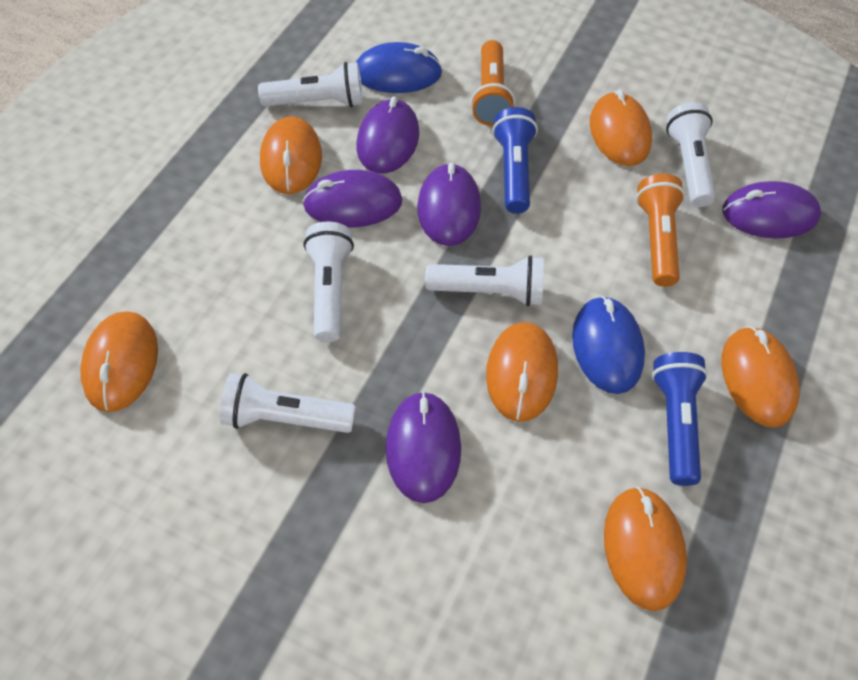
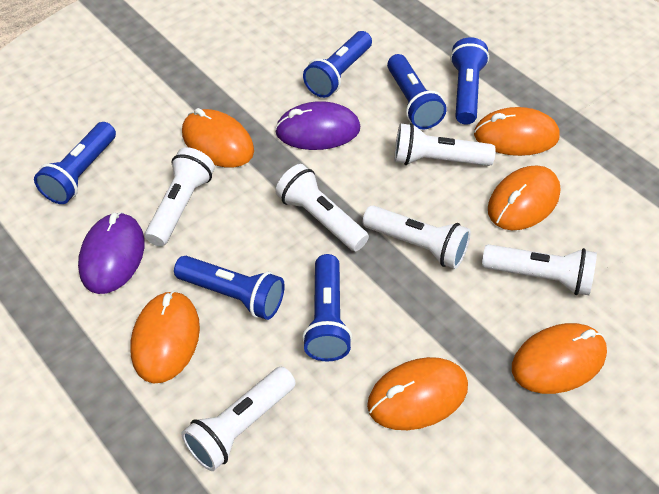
blue flashlight: 2 -> 6
blue mouse: 2 -> 0
orange flashlight: 2 -> 0
purple mouse: 5 -> 2
white flashlight: 5 -> 6

